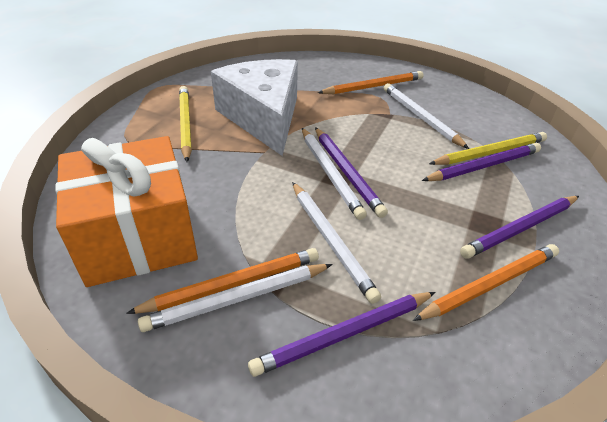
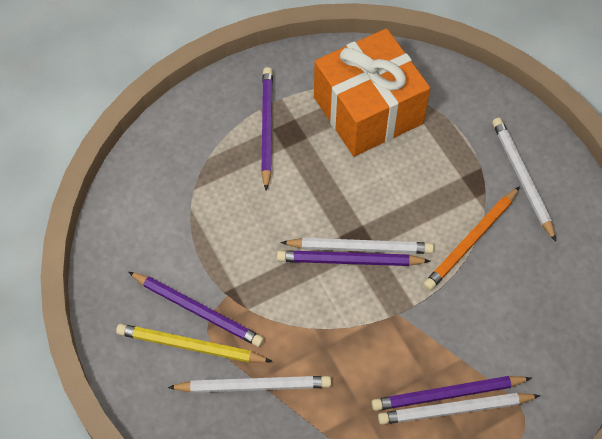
orange pencil: 3 -> 1
white cheese: 1 -> 0
yellow pencil: 2 -> 1

